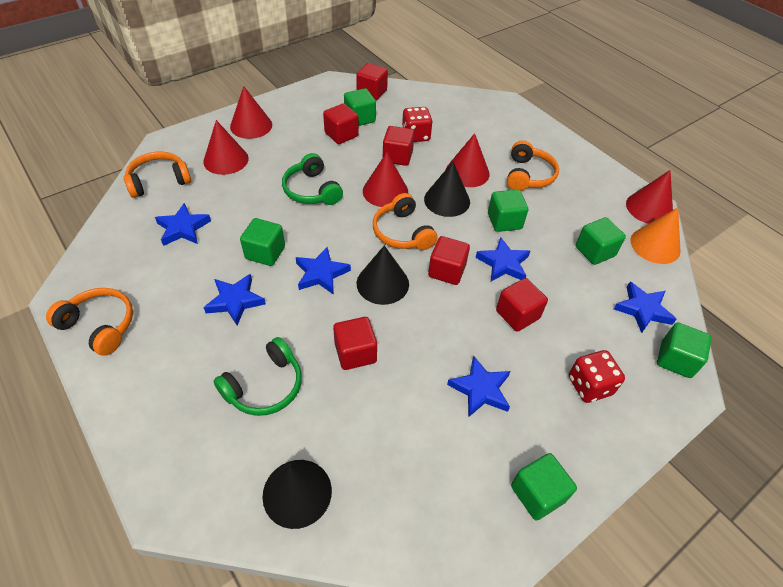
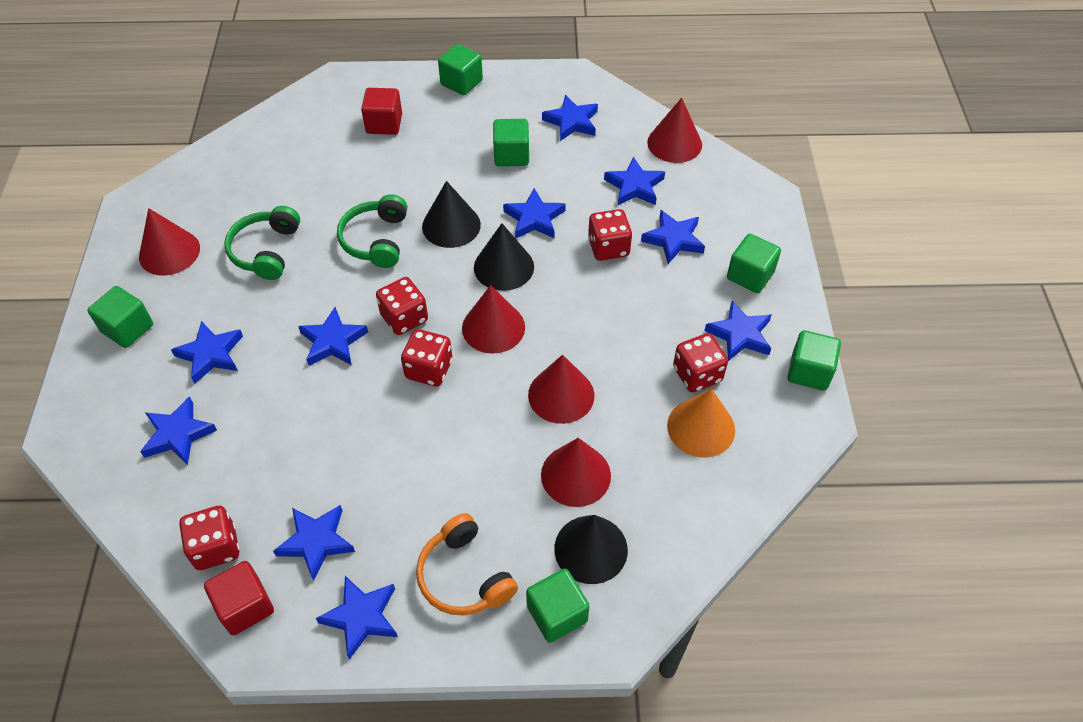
blue star: 6 -> 10
orange headphones: 4 -> 1
red cube: 6 -> 2
red dice: 2 -> 5

